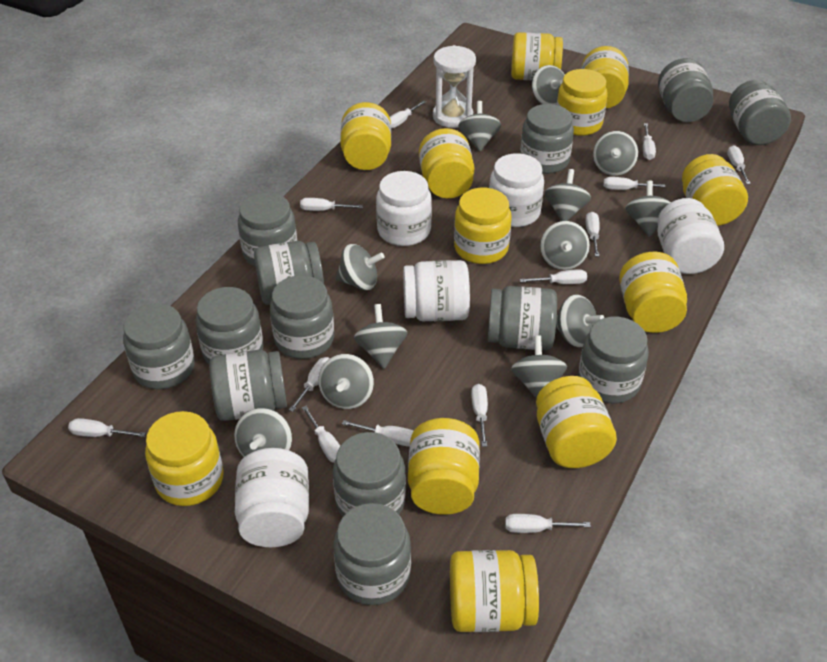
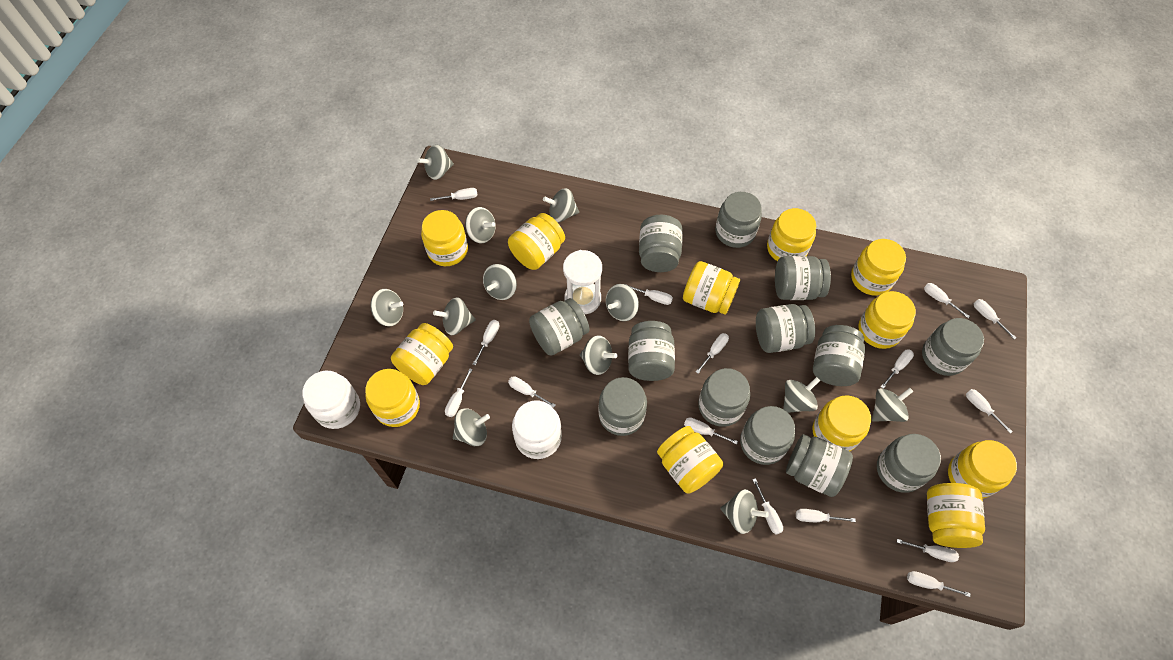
white jar: 5 -> 2
white screwdriver: 13 -> 15

